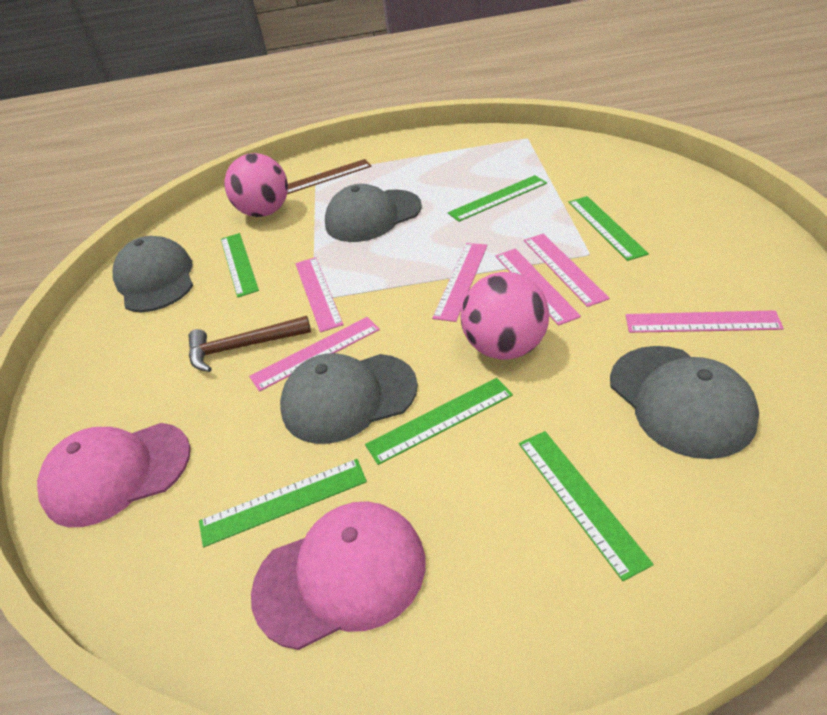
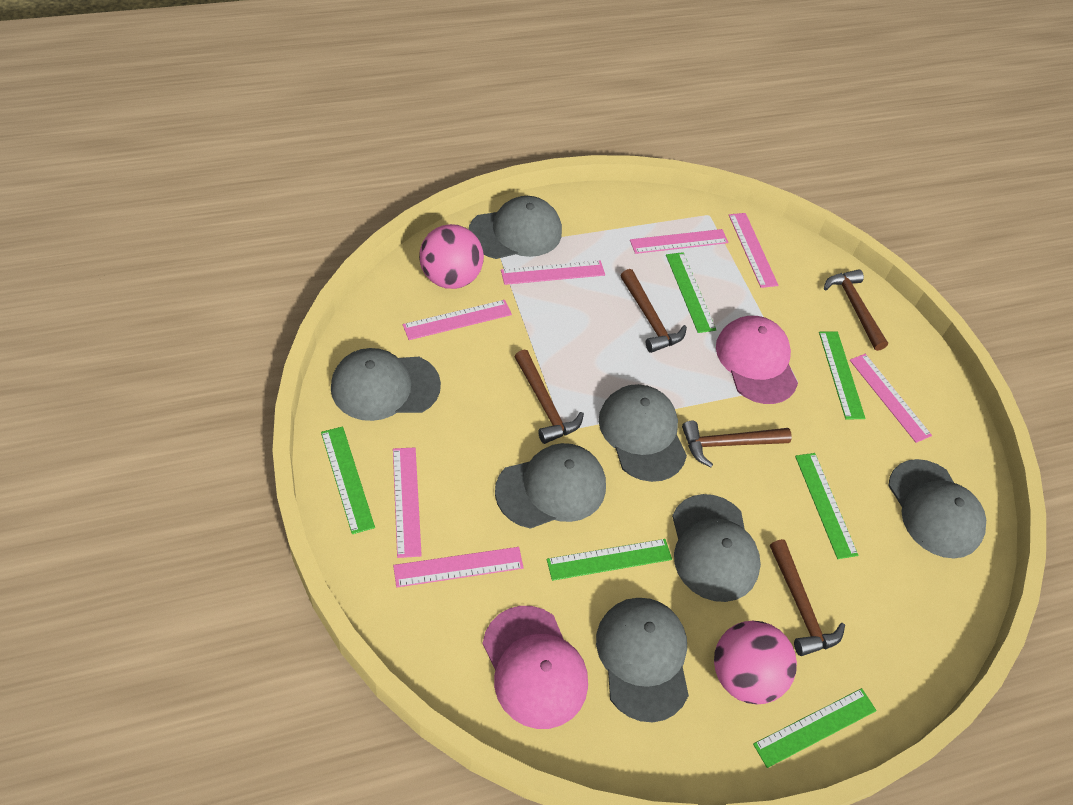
brown hammer: 1 -> 5
brown ruler: 1 -> 0
grey cap: 4 -> 7
pink ruler: 6 -> 7

